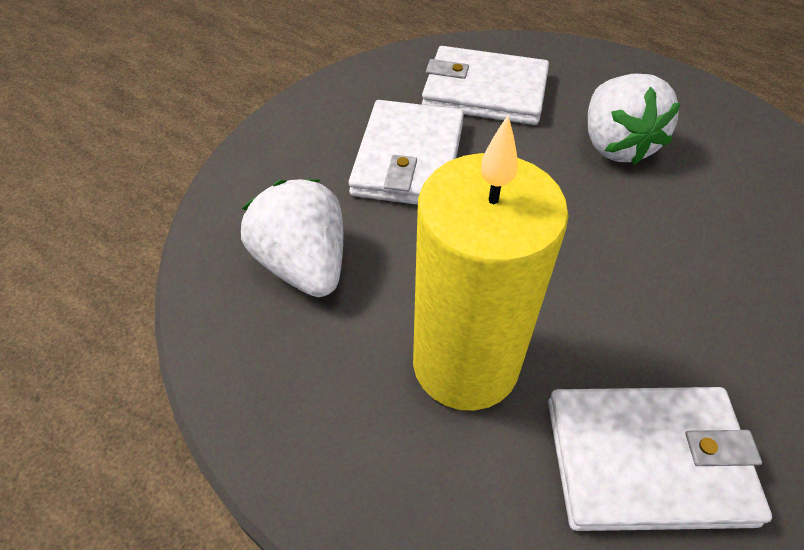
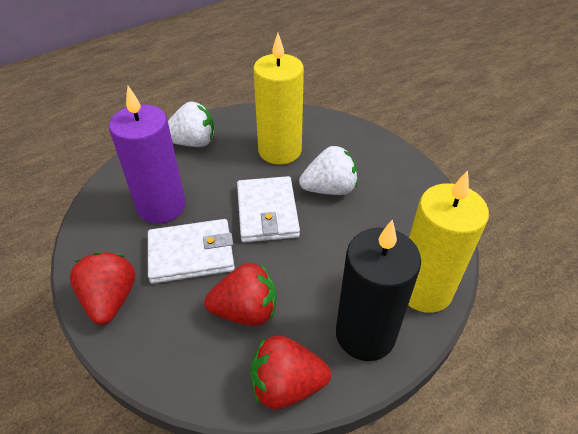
black candle: 0 -> 1
purple candle: 0 -> 1
red strawberry: 0 -> 3
white wallet: 3 -> 2
yellow candle: 1 -> 2

